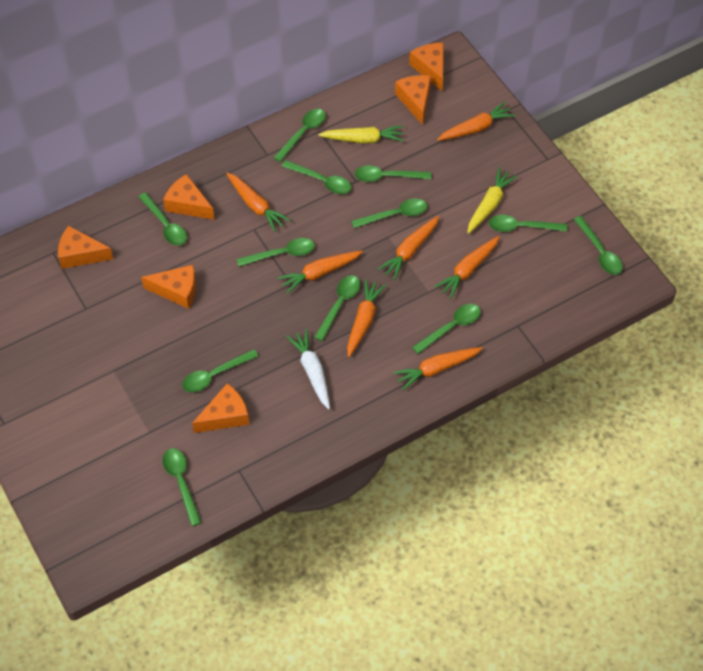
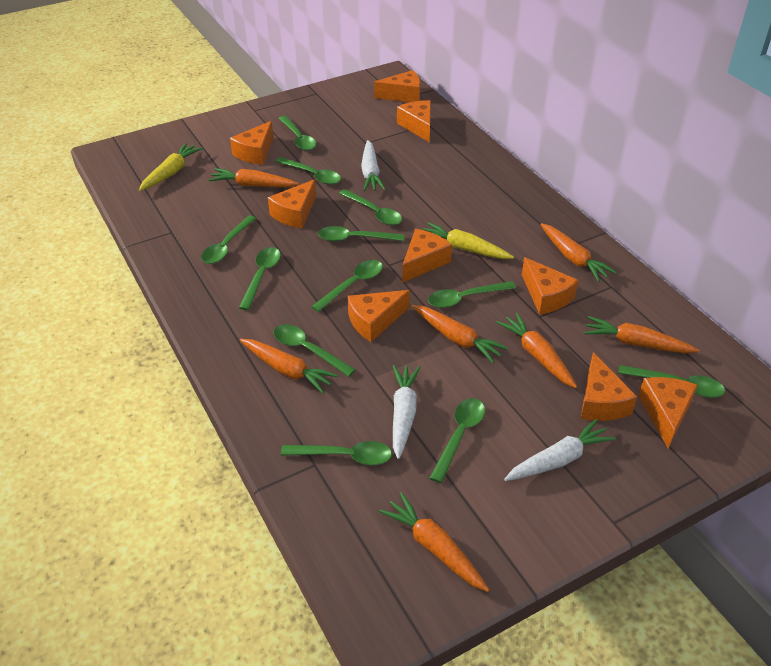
orange cheese: 6 -> 9
white carrot: 1 -> 3

